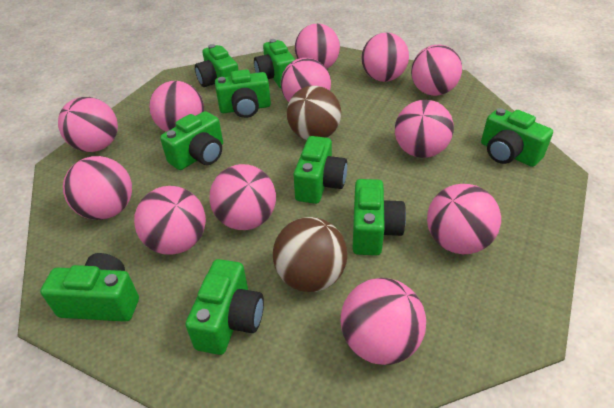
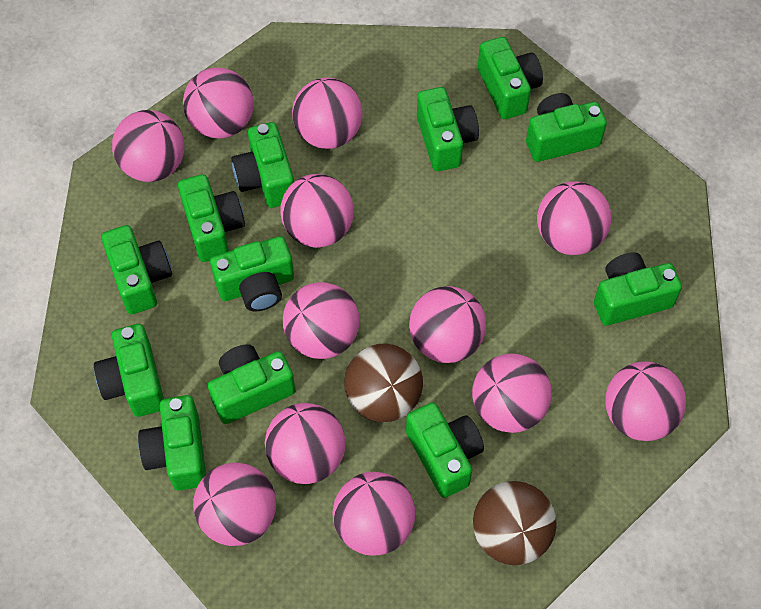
green camera: 9 -> 12

